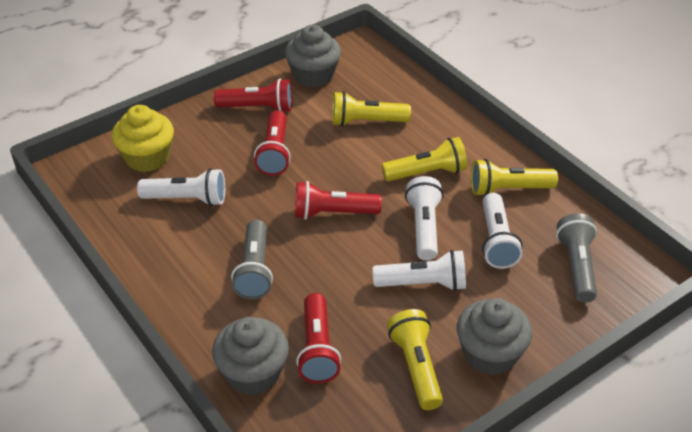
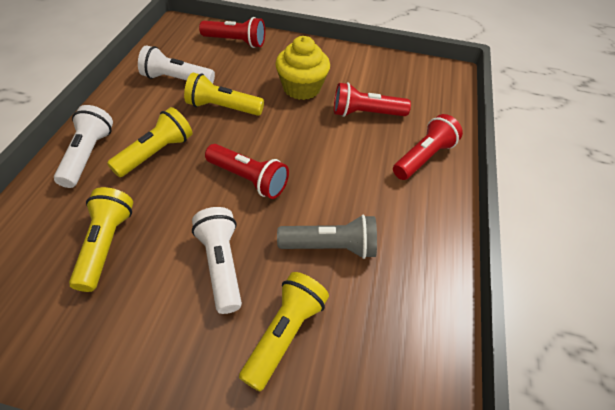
grey cupcake: 3 -> 0
grey flashlight: 2 -> 1
white flashlight: 4 -> 3

